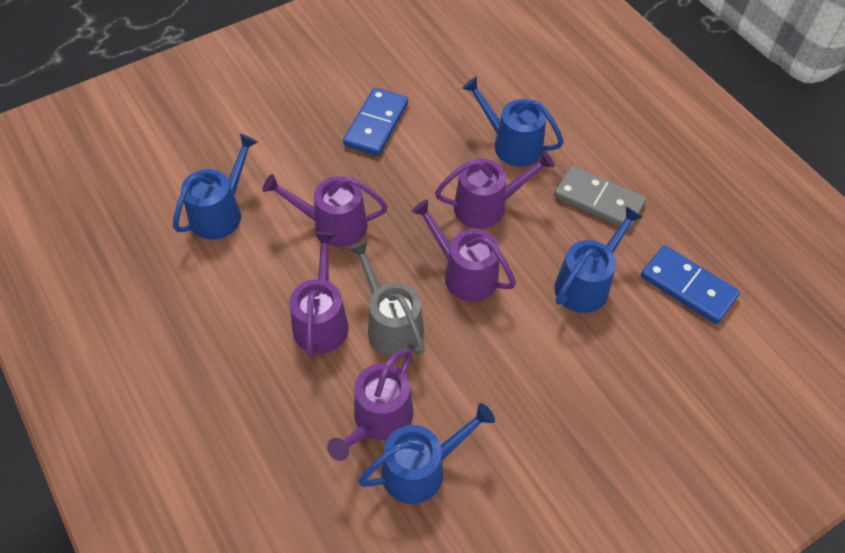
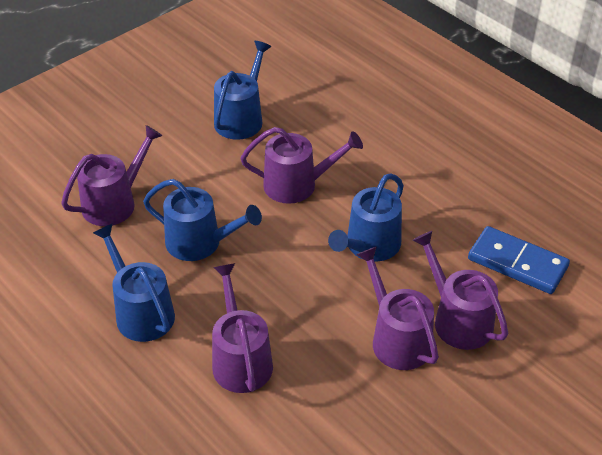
blue domino: 2 -> 1
grey domino: 1 -> 0
grey watering can: 1 -> 0

